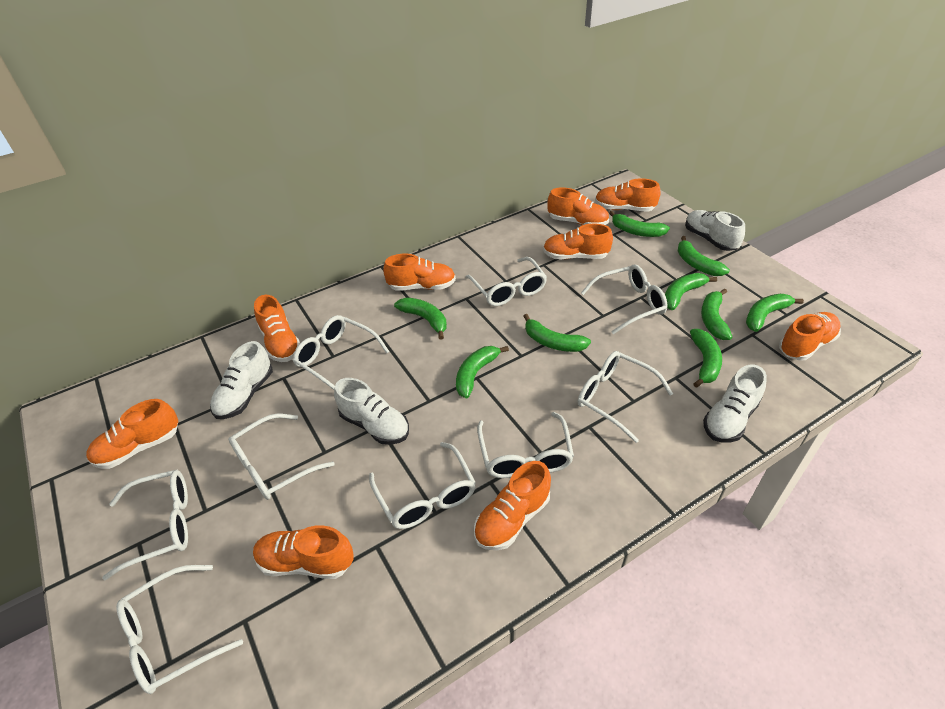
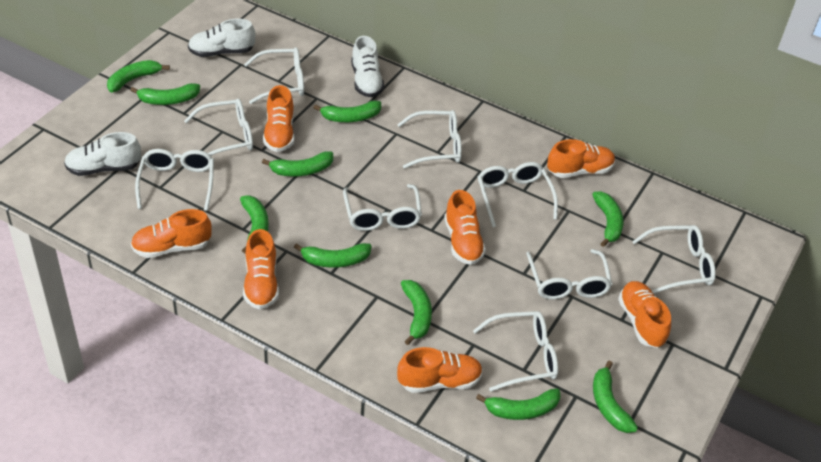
green banana: 9 -> 10
orange shoe: 9 -> 7
white shoe: 4 -> 3

